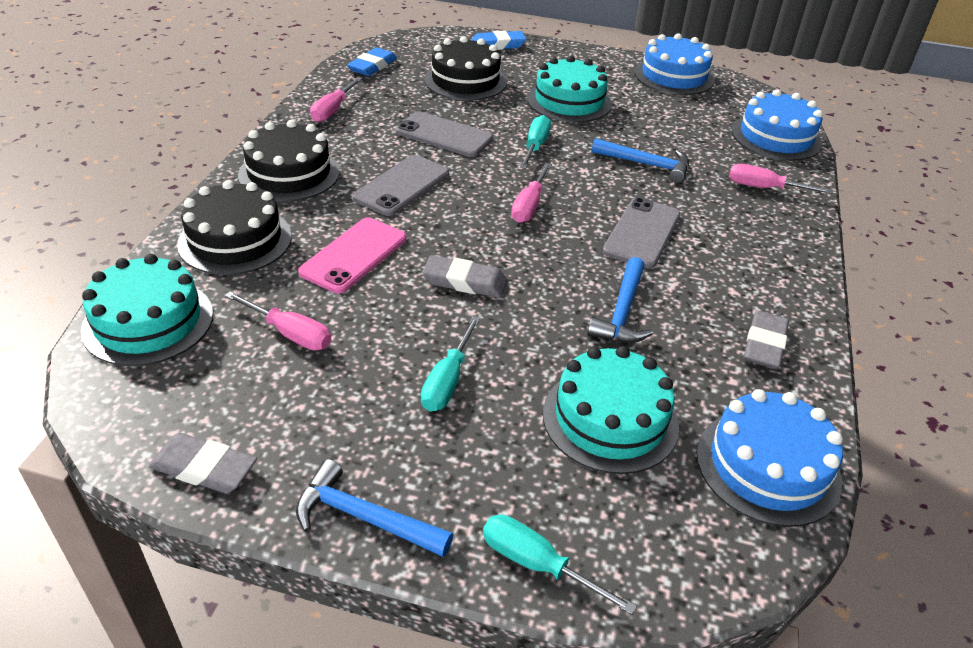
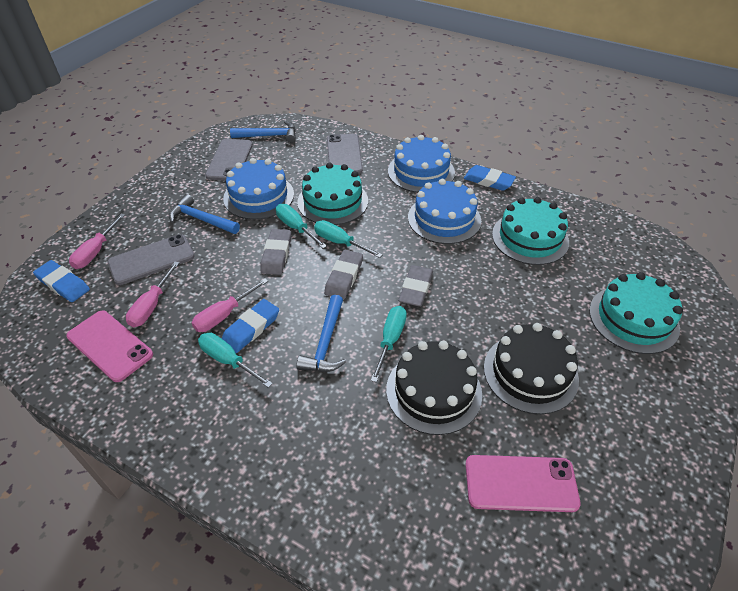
black cake: 3 -> 2
blue eraser: 2 -> 3
pink phone: 1 -> 2
pink screwdriver: 4 -> 3
turquoise screwdriver: 3 -> 4

